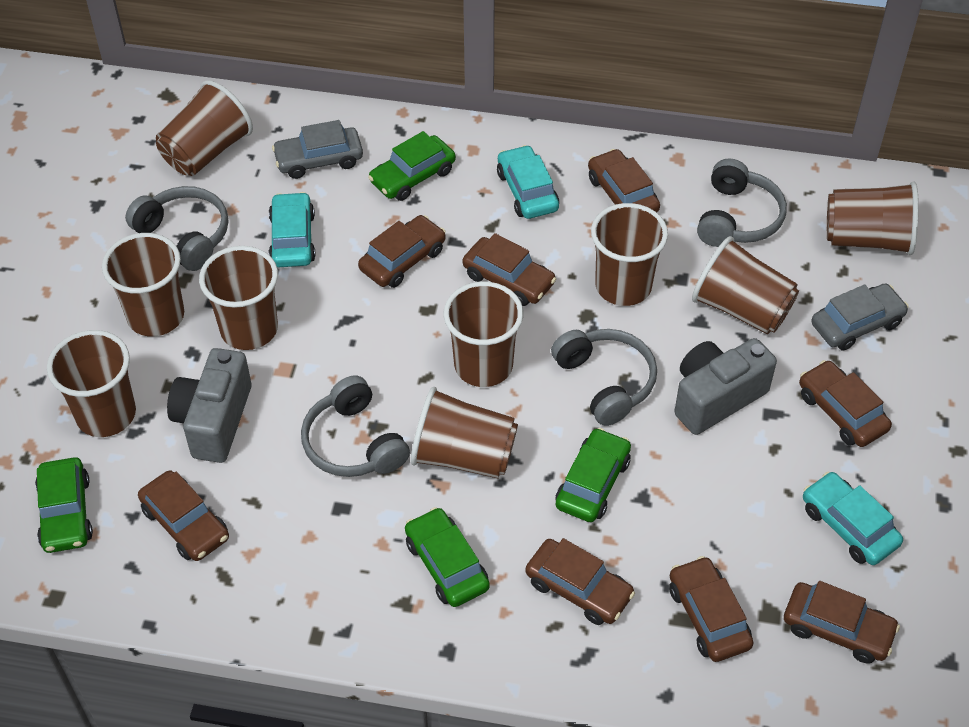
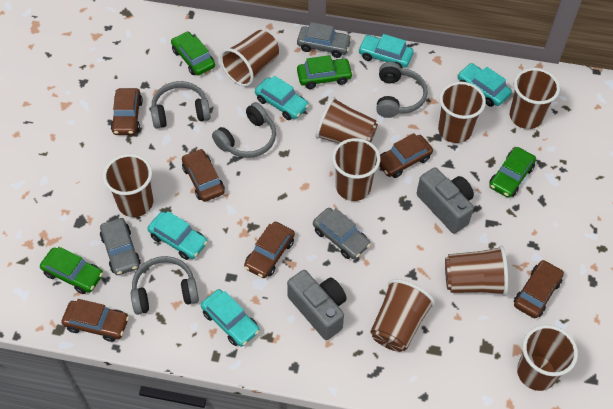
brown car: 8 -> 6
grey car: 2 -> 3
turquoise car: 3 -> 5

